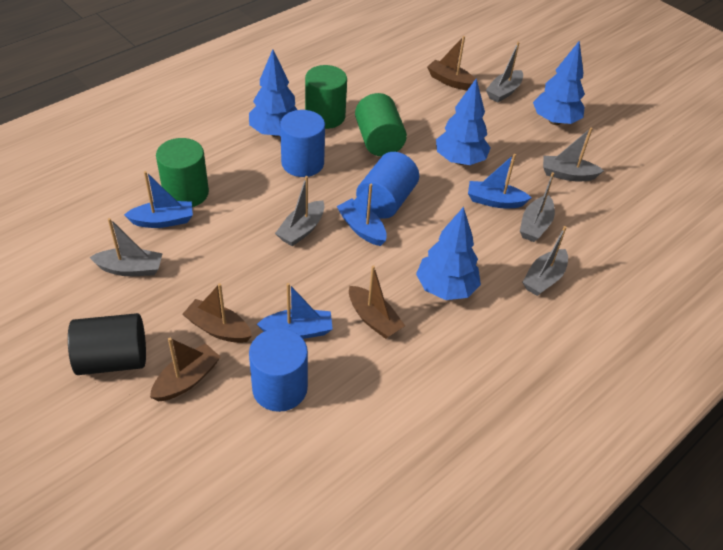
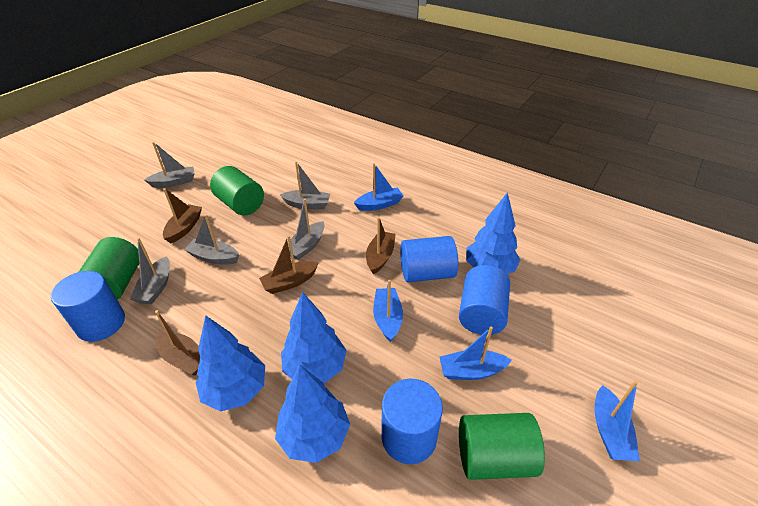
black cylinder: 1 -> 0
blue cylinder: 3 -> 4
grey boat: 6 -> 5

